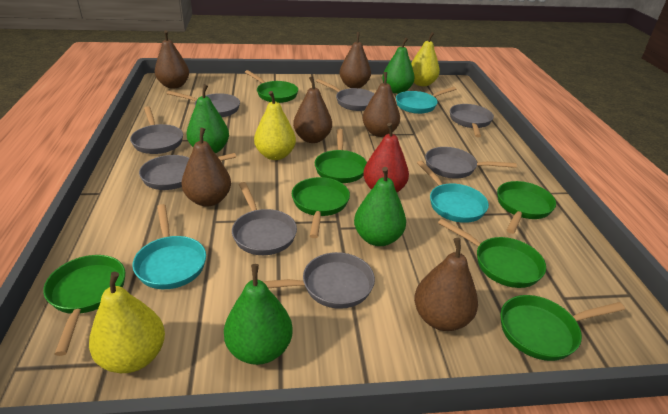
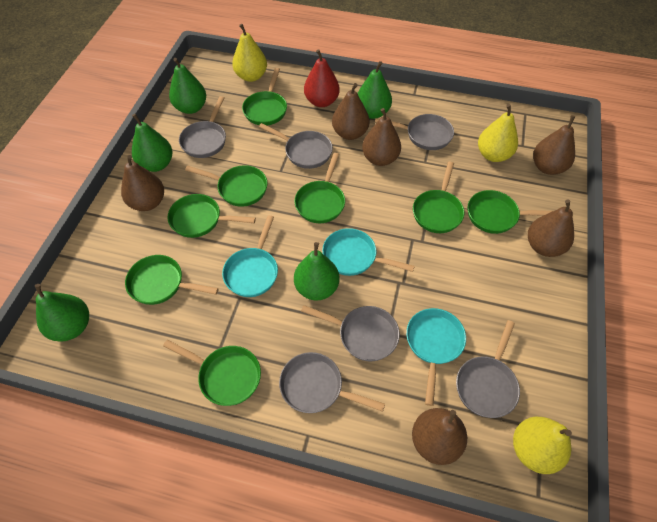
green pan: 7 -> 8
green pear: 4 -> 5
grey pan: 8 -> 6

